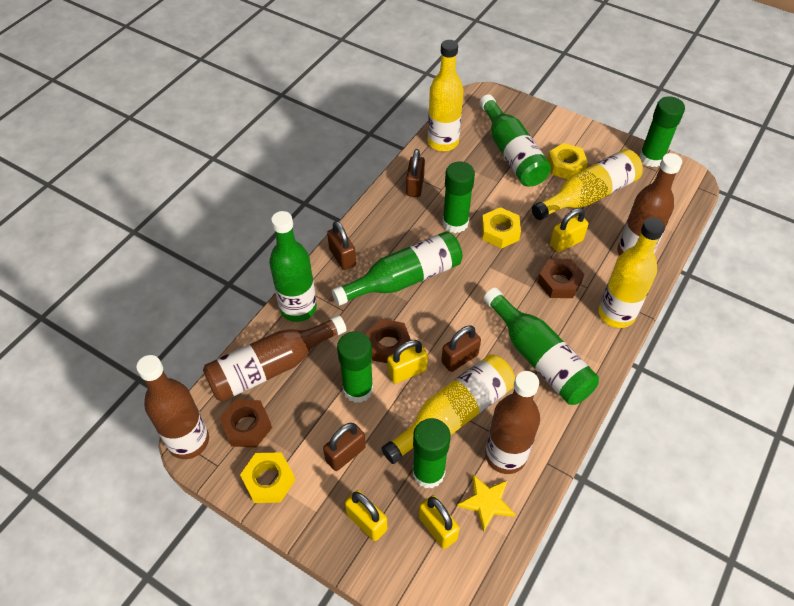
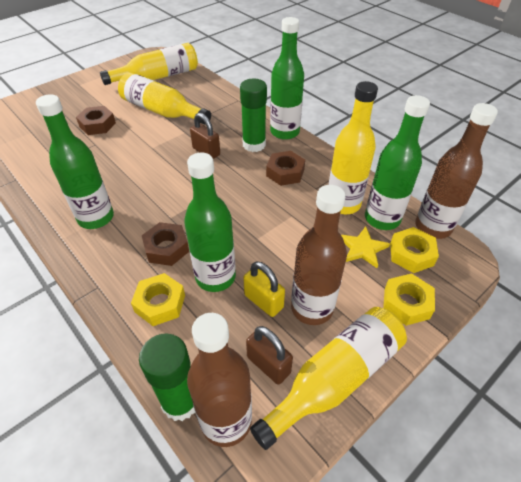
brown bottle: 4 -> 3
brown padlock: 4 -> 2
green glue stick: 4 -> 2
yellow padlock: 4 -> 1

